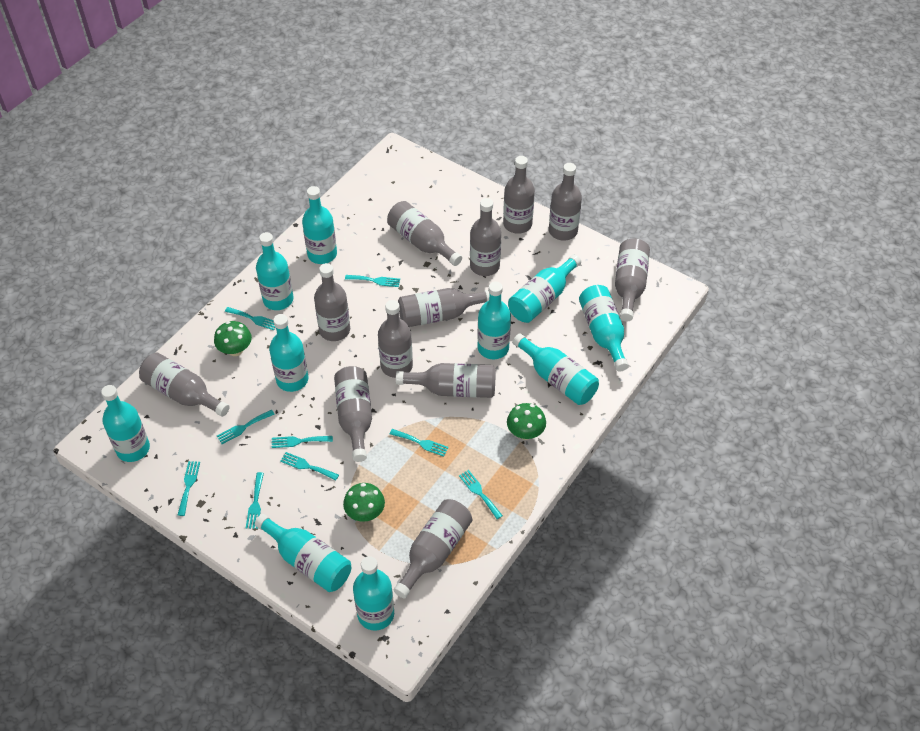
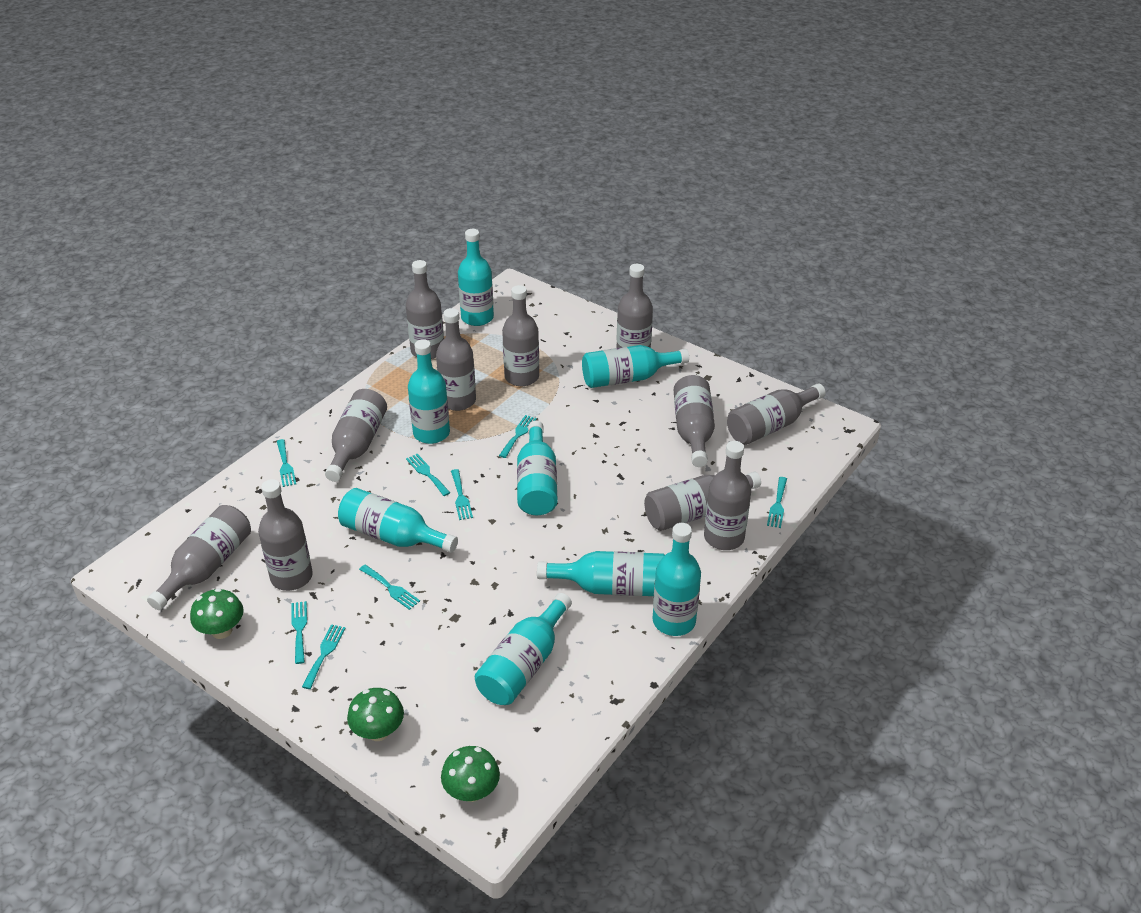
grey bottle: 12 -> 11
turquoise bottle: 10 -> 8
turquoise fork: 9 -> 8

